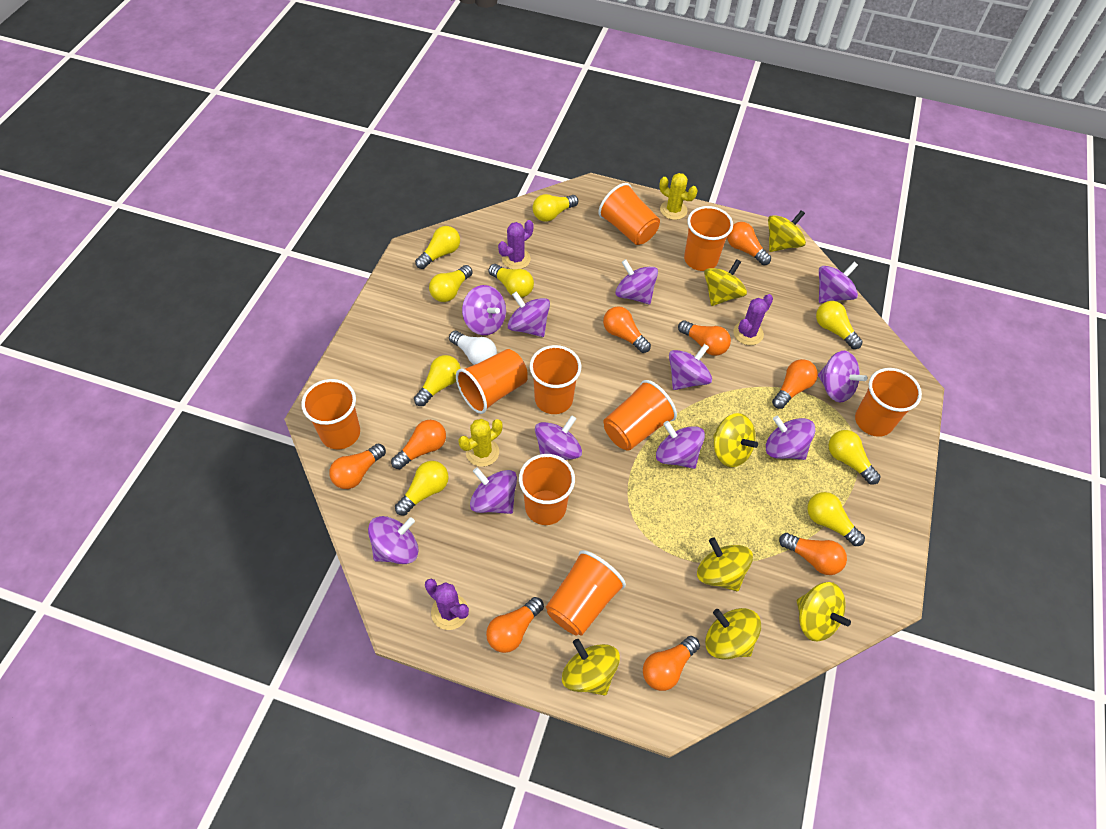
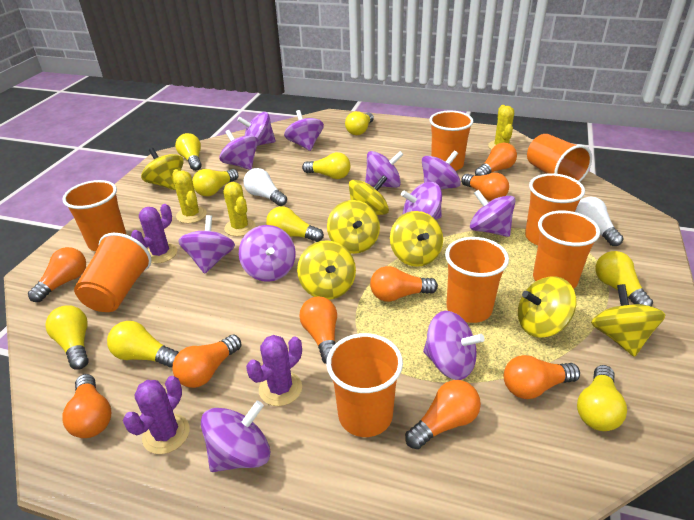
orange cup: 9 -> 8
white light bulb: 1 -> 2
yellow cactus: 2 -> 3

